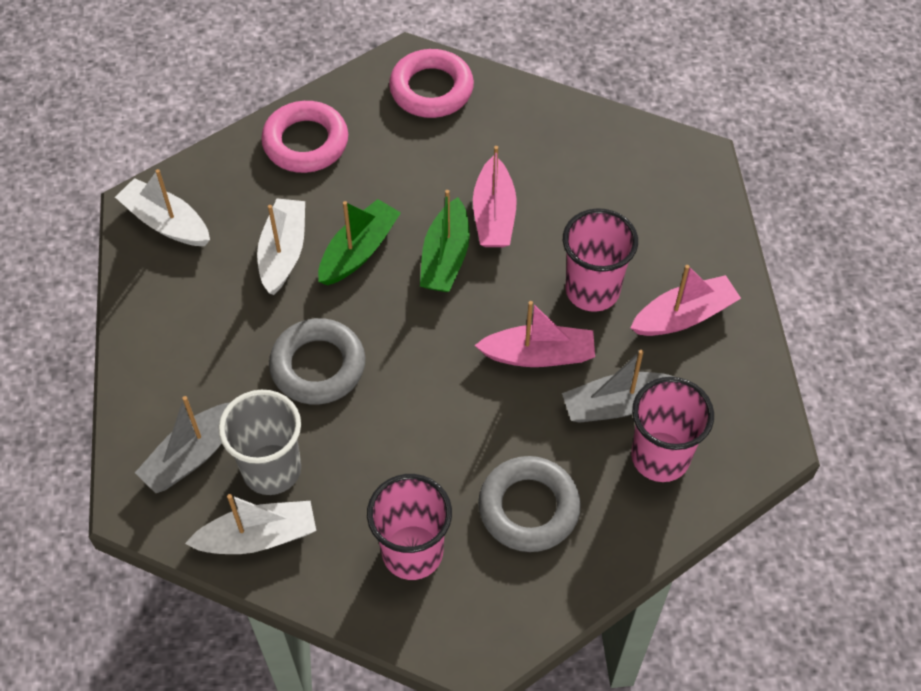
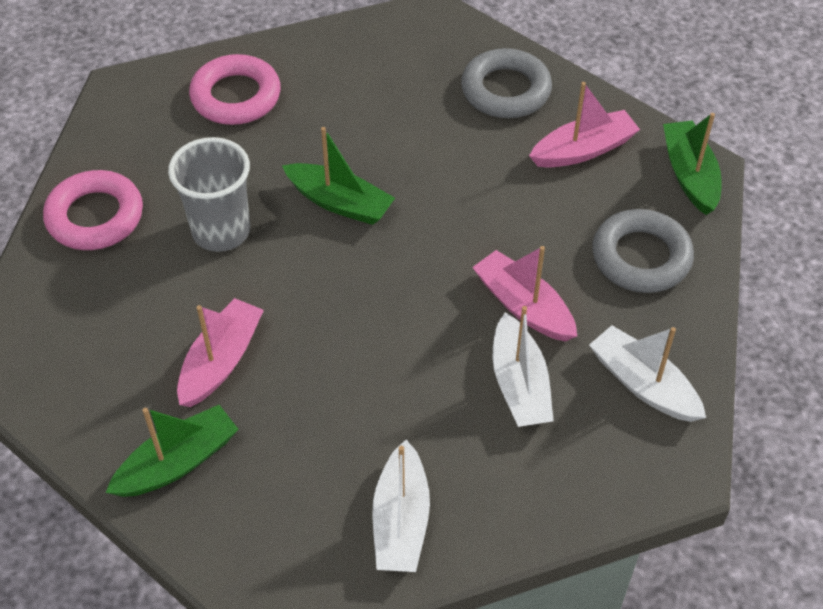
green boat: 2 -> 3
grey boat: 2 -> 0
pink cup: 3 -> 0

